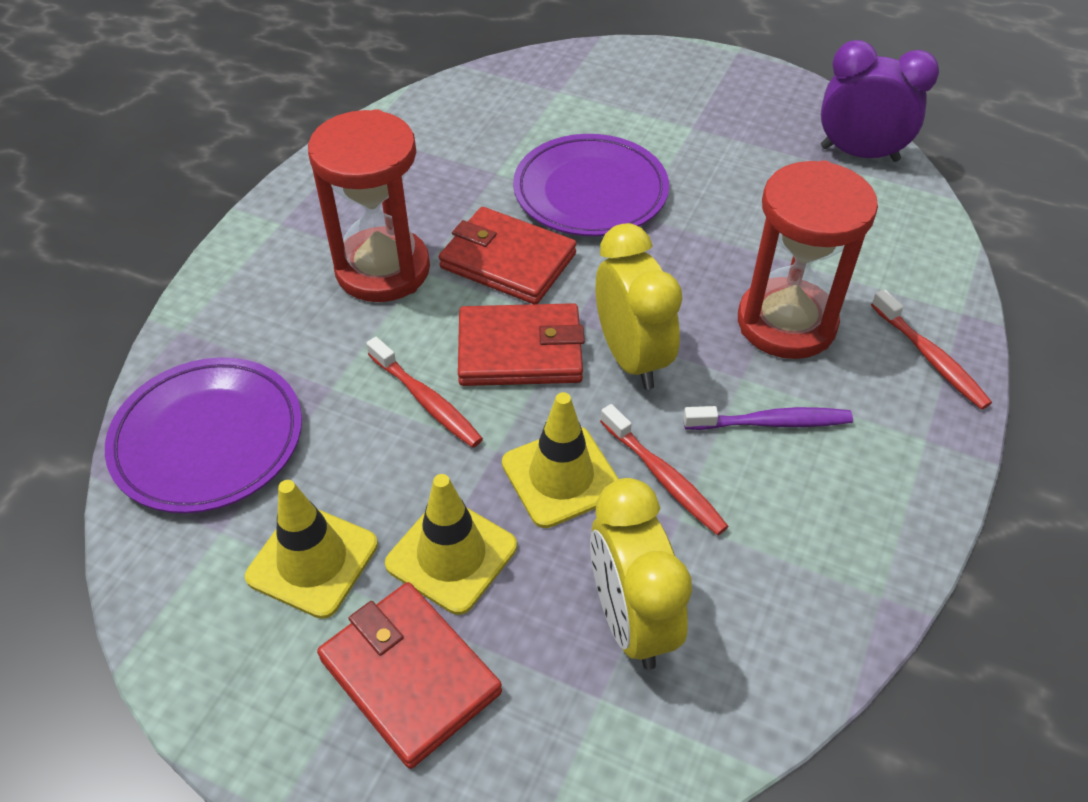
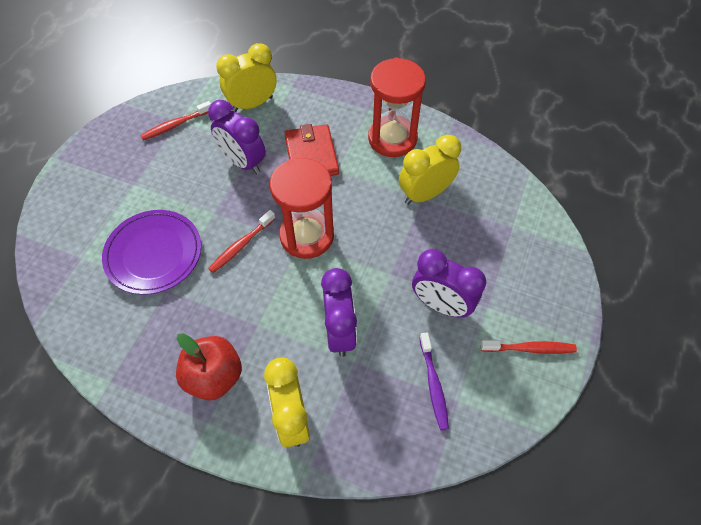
purple clock: 1 -> 3
purple plate: 2 -> 1
red apple: 0 -> 1
red wallet: 3 -> 1
yellow clock: 2 -> 3
yellow traffic cone: 3 -> 0

